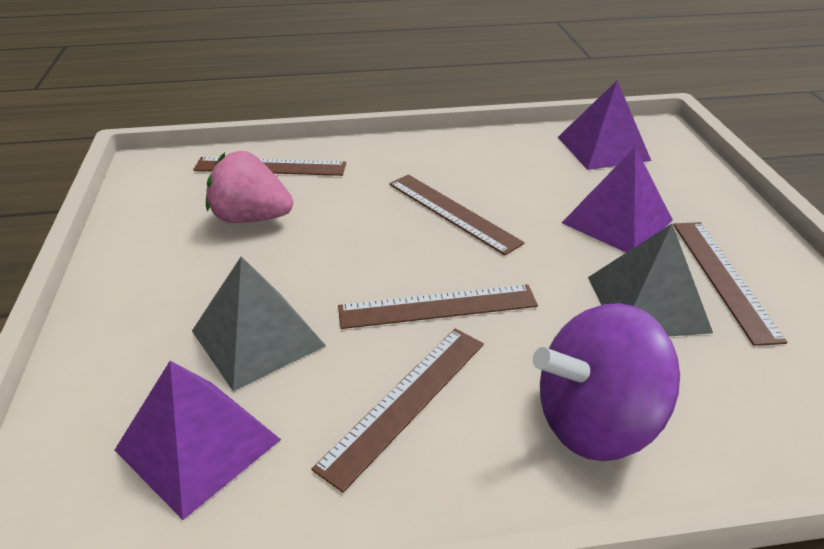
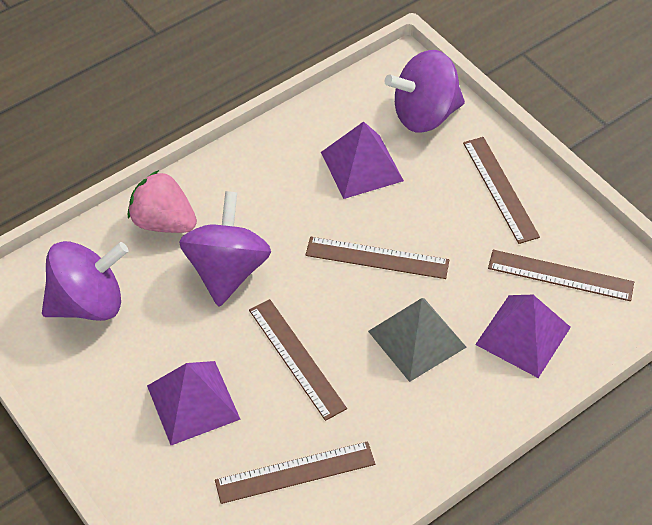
grey pyramid: 2 -> 1
purple spinning top: 1 -> 3

